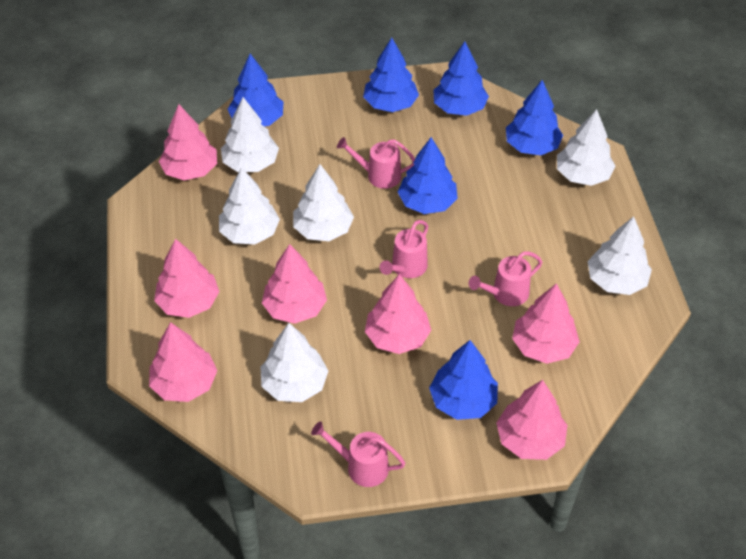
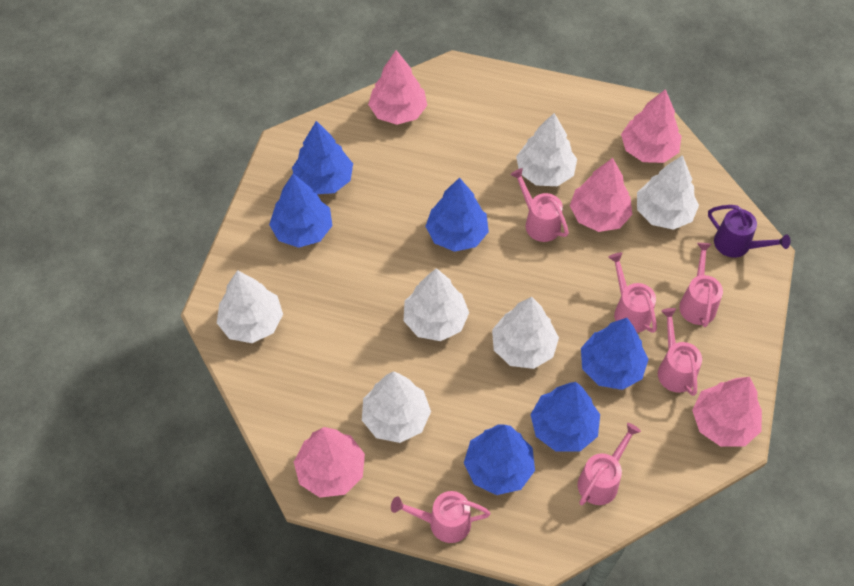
pink tree: 7 -> 5
pink watering can: 4 -> 6
purple watering can: 0 -> 1

